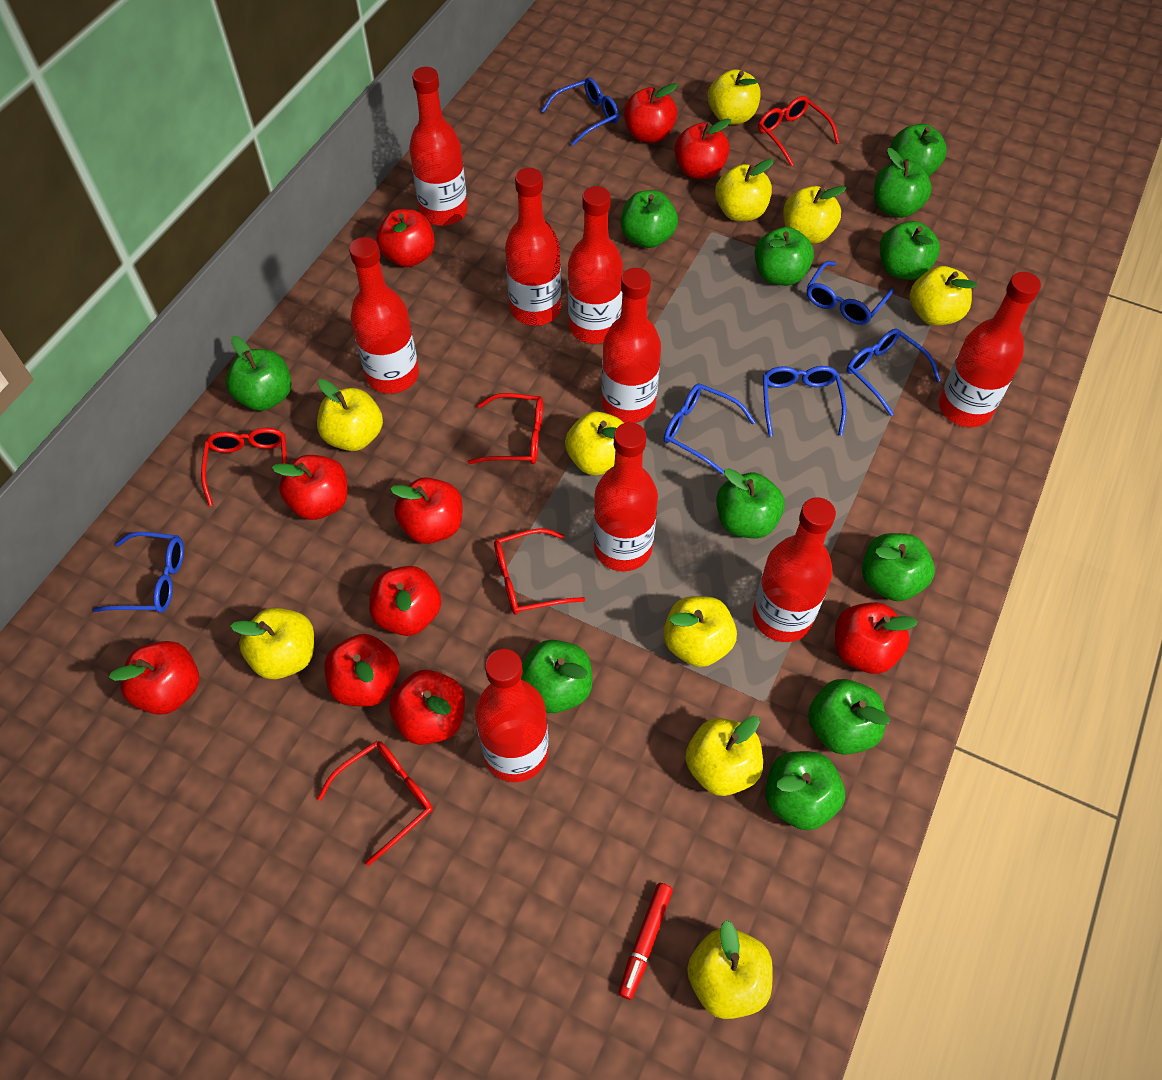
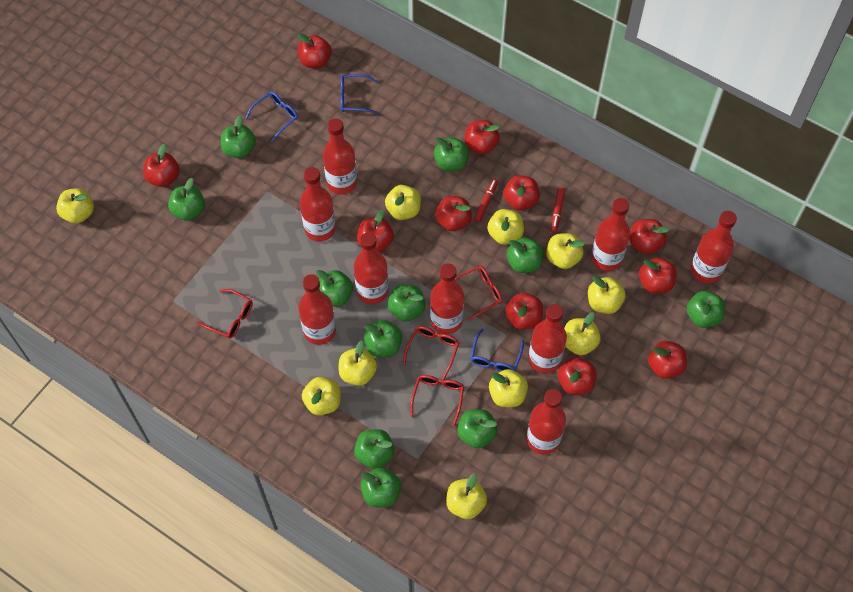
blue glasses: 6 -> 3
red apple: 10 -> 11
red glasses: 5 -> 4
red marker: 1 -> 2

